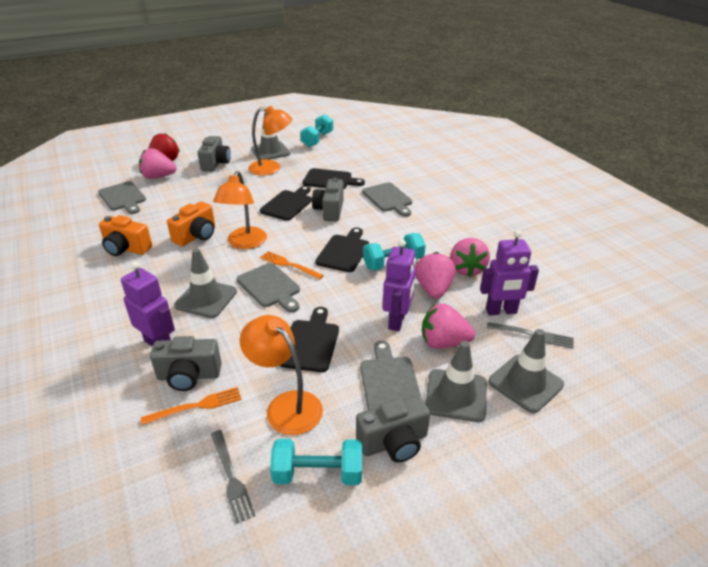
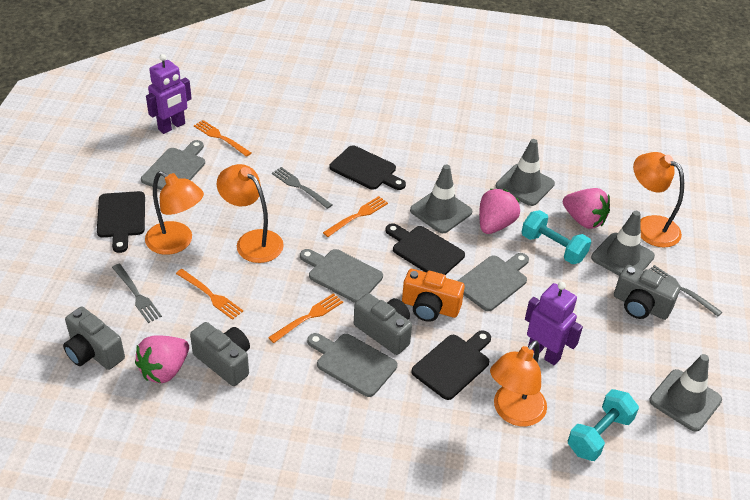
grey fork: 2 -> 3
orange camera: 2 -> 1
orange fork: 2 -> 4
orange lamp: 3 -> 4
pink strawberry: 4 -> 3
purple robot: 3 -> 2
red strawberry: 1 -> 0
turquoise dumbbell: 3 -> 2

